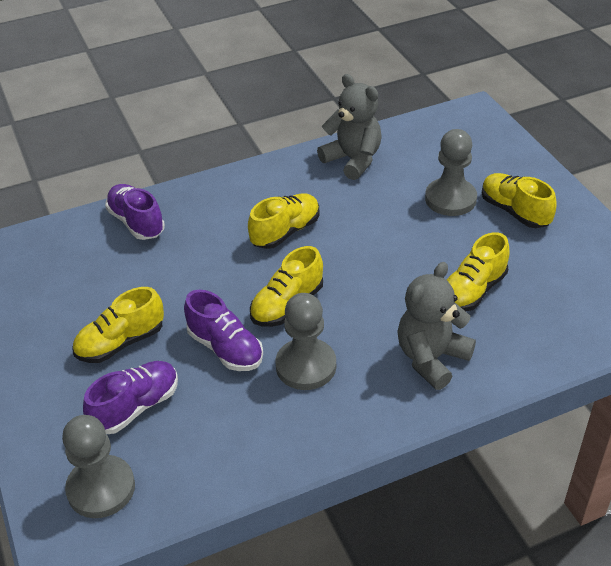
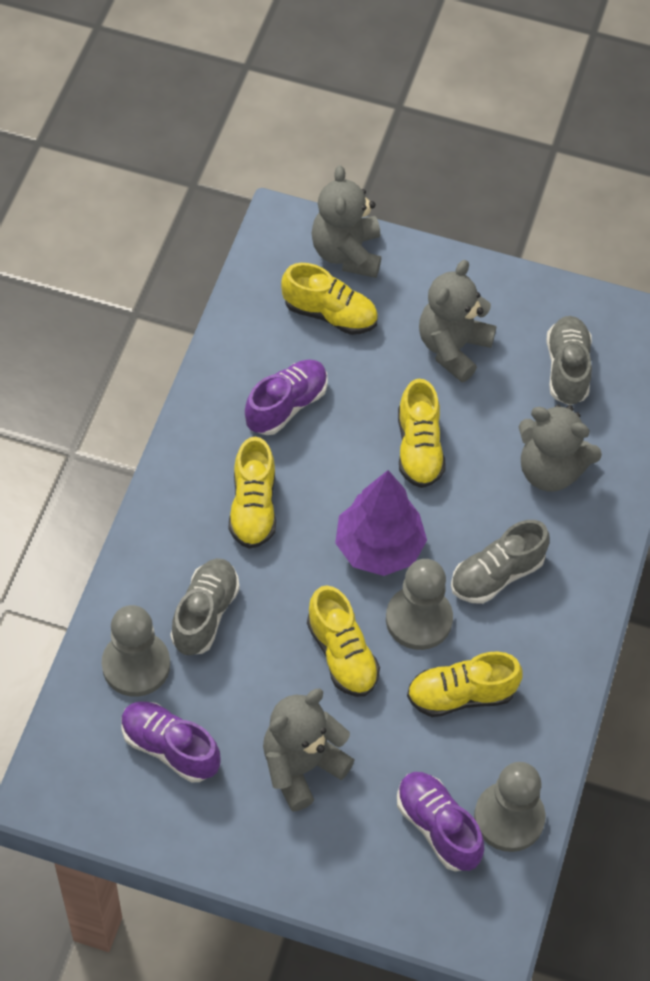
grey shoe: 0 -> 3
grey teddy bear: 2 -> 4
purple tree: 0 -> 1

